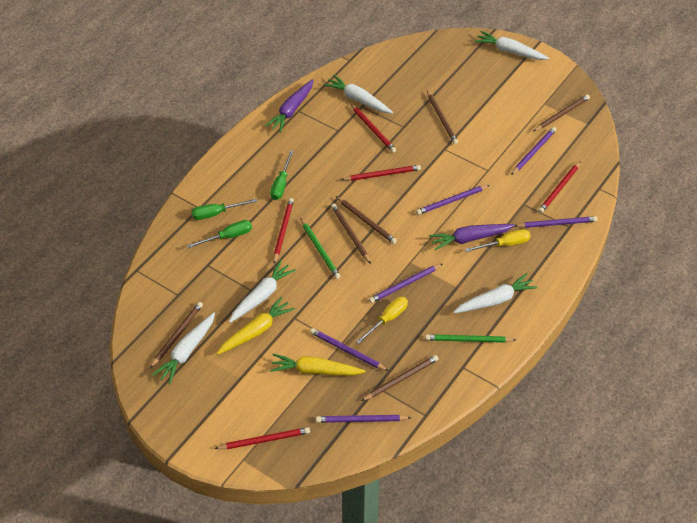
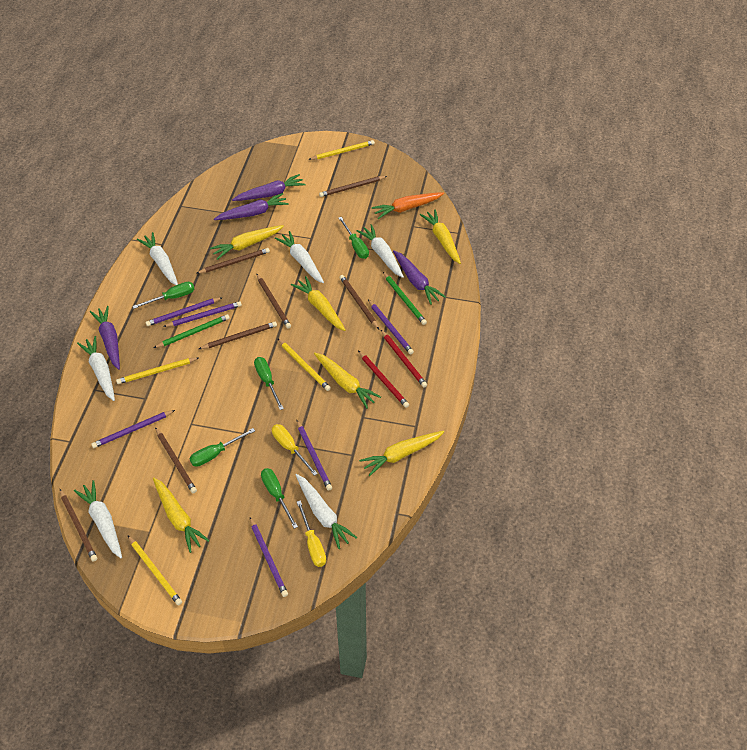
brown pencil: 6 -> 7
green screwdriver: 3 -> 5
orange carrot: 0 -> 1
purple carrot: 2 -> 4
red pencil: 5 -> 2
white carrot: 5 -> 6
yellow carrot: 2 -> 6
yellow pencil: 0 -> 4

